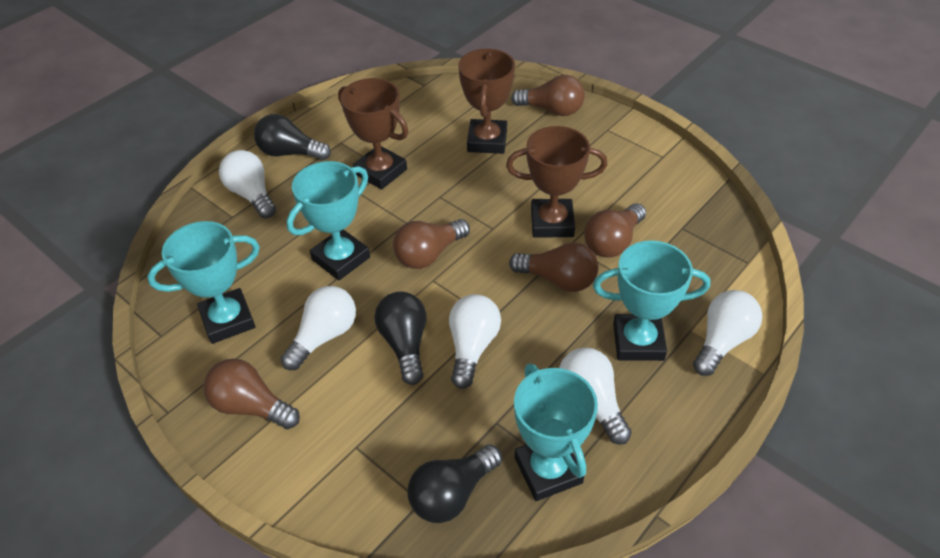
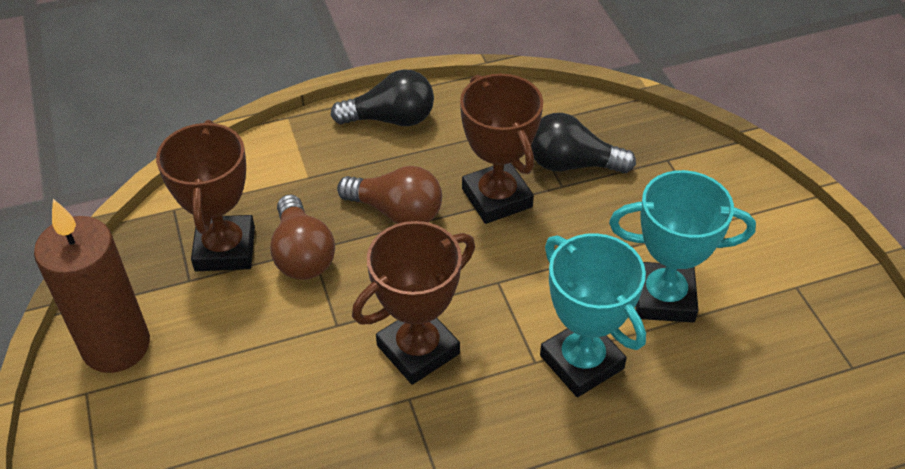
black light bulb: 3 -> 2
brown candle: 0 -> 1
brown light bulb: 5 -> 2
turquoise trophy: 4 -> 2
white light bulb: 5 -> 0

